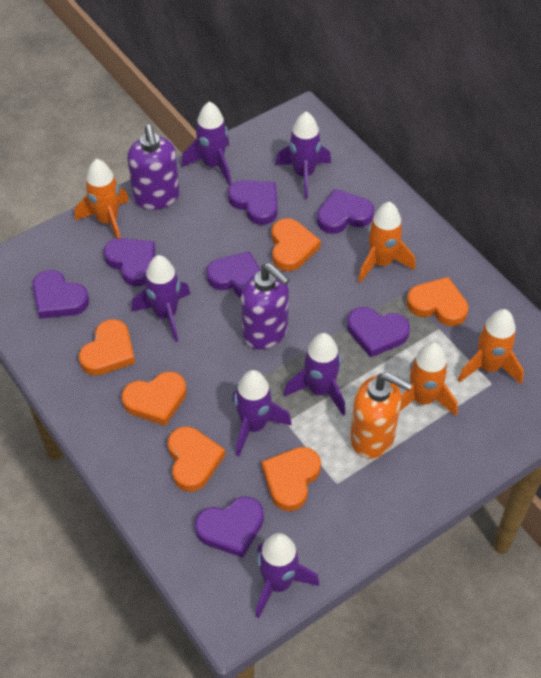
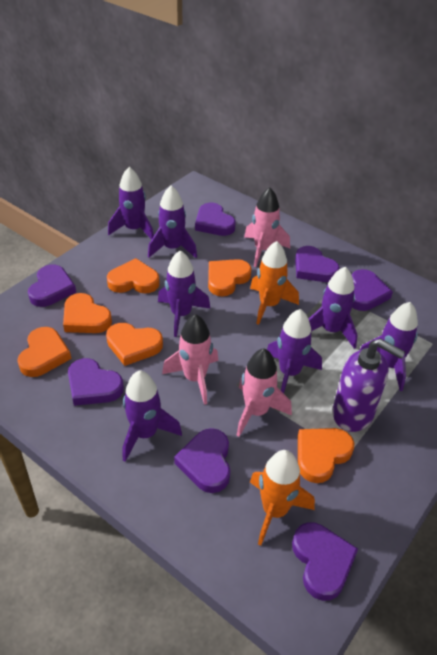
orange rocket: 4 -> 2
orange soap dispenser: 1 -> 0
pink rocket: 0 -> 3
purple rocket: 6 -> 7
purple soap dispenser: 2 -> 1

